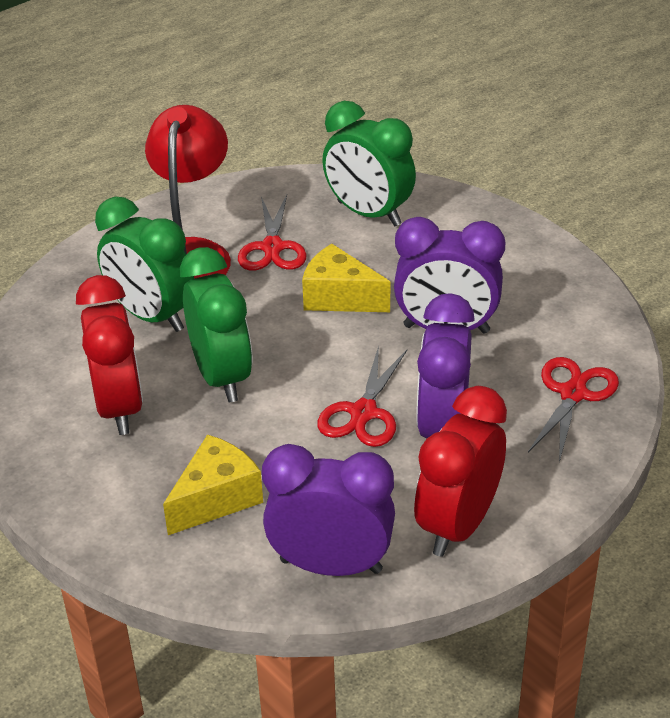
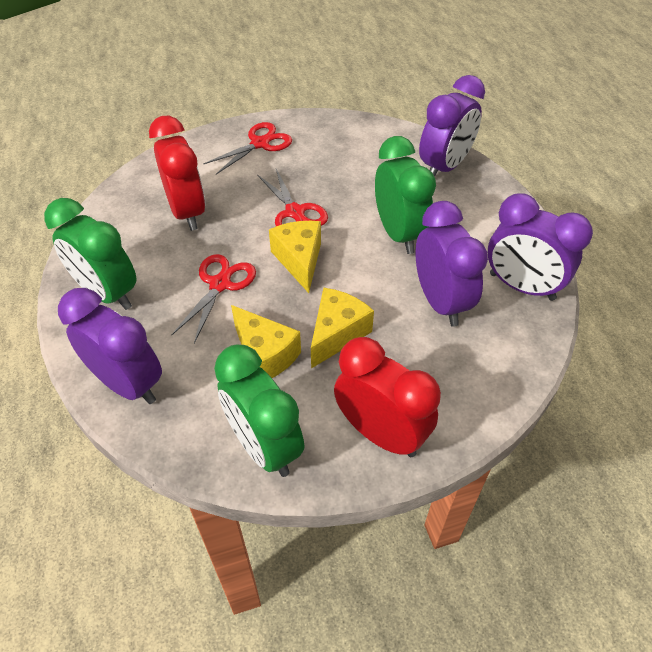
purple clock: 3 -> 4
red lamp: 1 -> 0
yellow cheese: 2 -> 3

